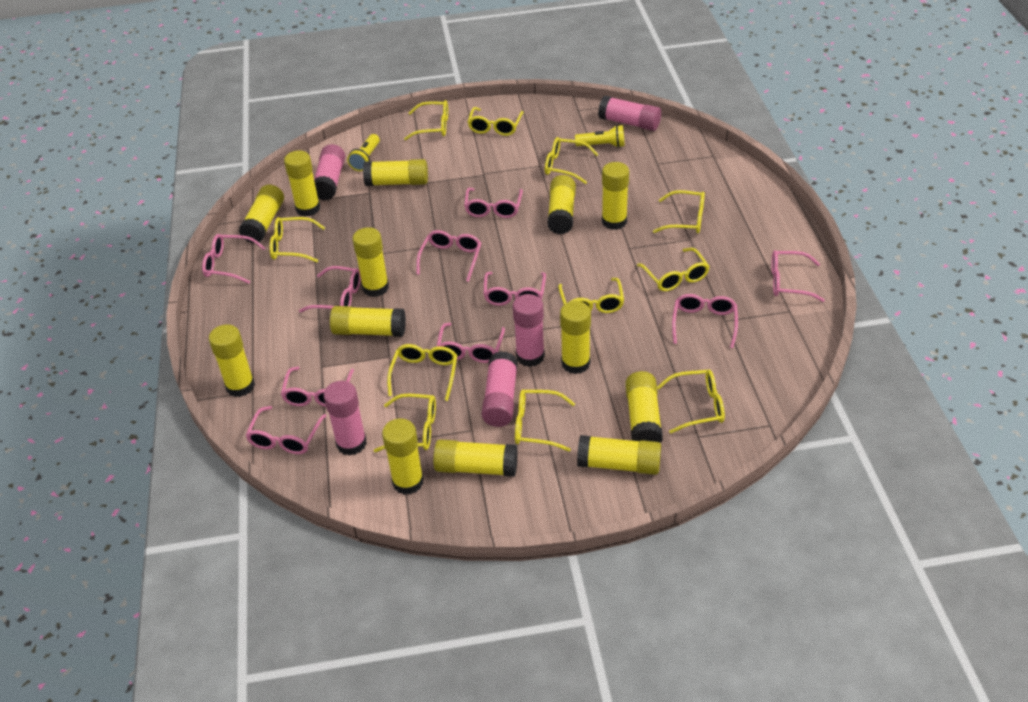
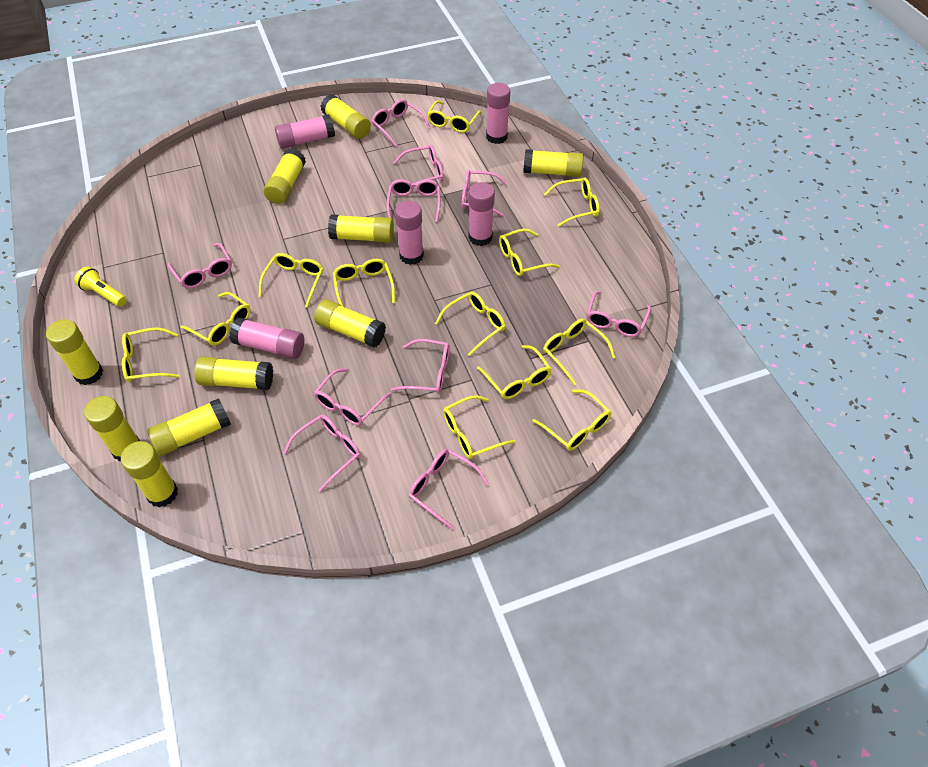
yellow flashlight: 2 -> 1
yellow glasses: 11 -> 12
yellow glue stick: 13 -> 10

